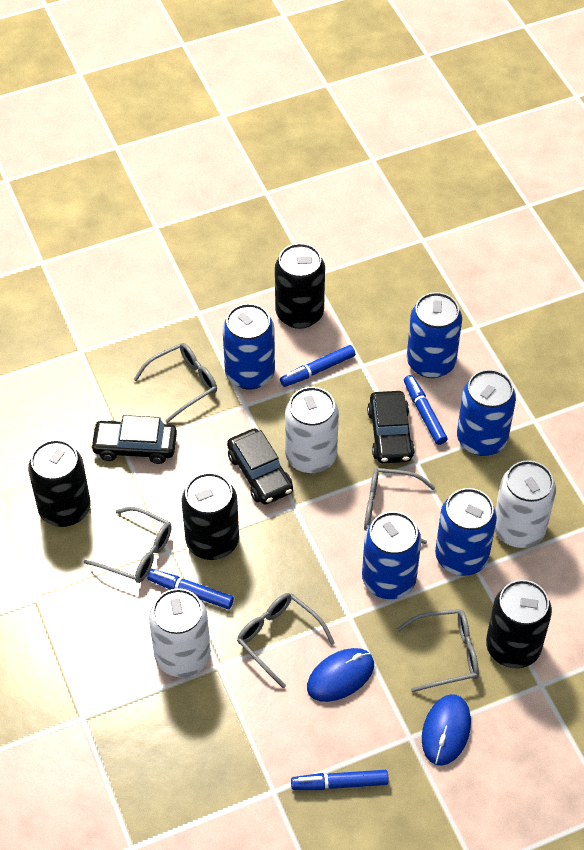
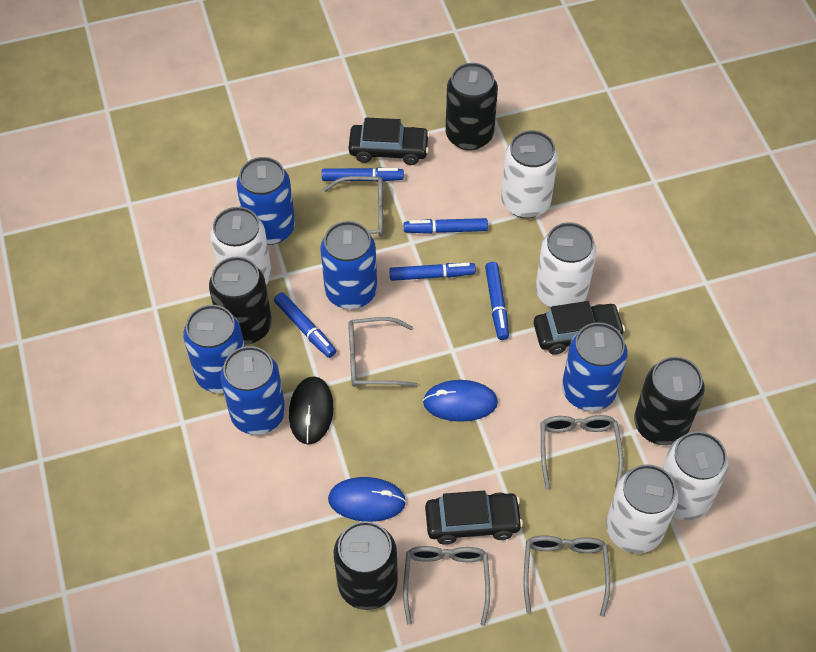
black mouse: 0 -> 1
blue marker: 4 -> 5
white can: 3 -> 5

